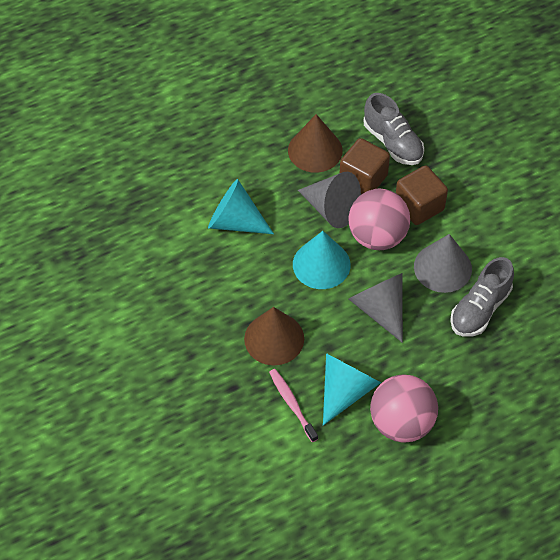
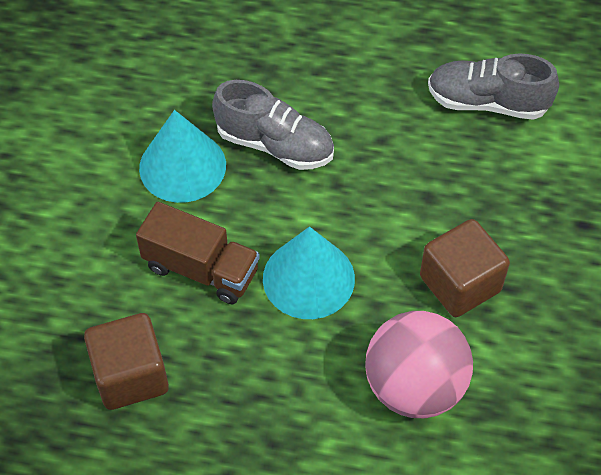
brown cone: 2 -> 0
brown truck: 0 -> 1
grey cone: 3 -> 0
pink ball: 2 -> 1
pink toothbrush: 1 -> 0
turquoise cone: 3 -> 2

